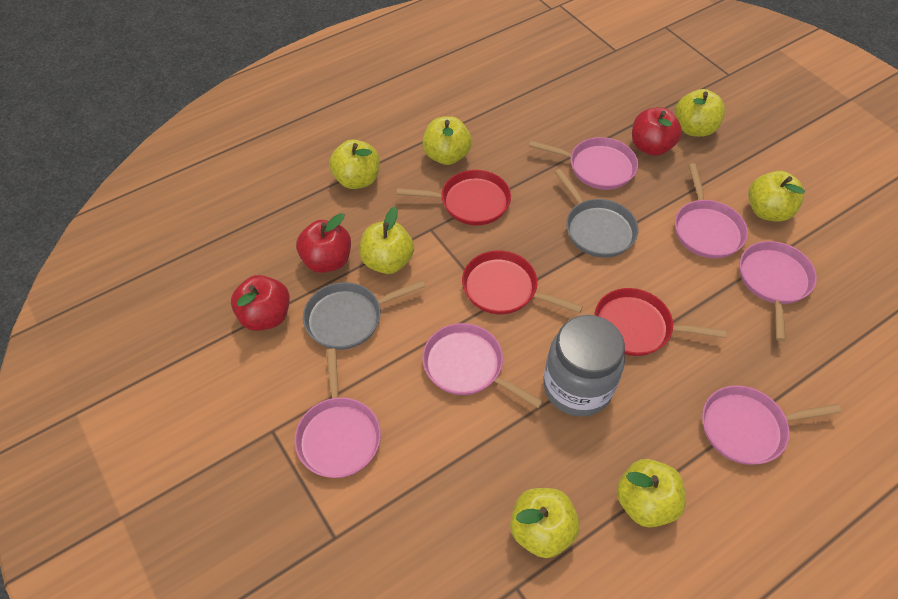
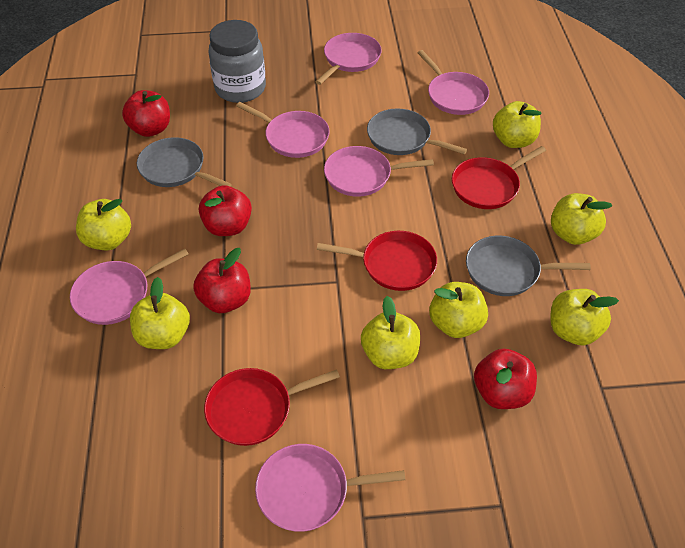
grey pan: 2 -> 3
red apple: 3 -> 4

